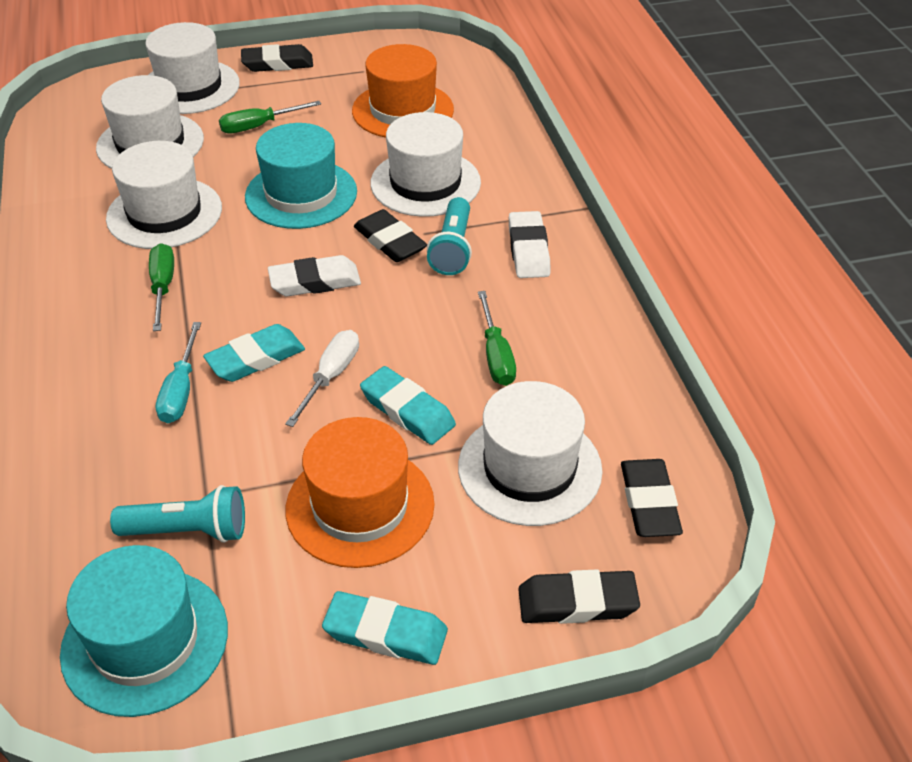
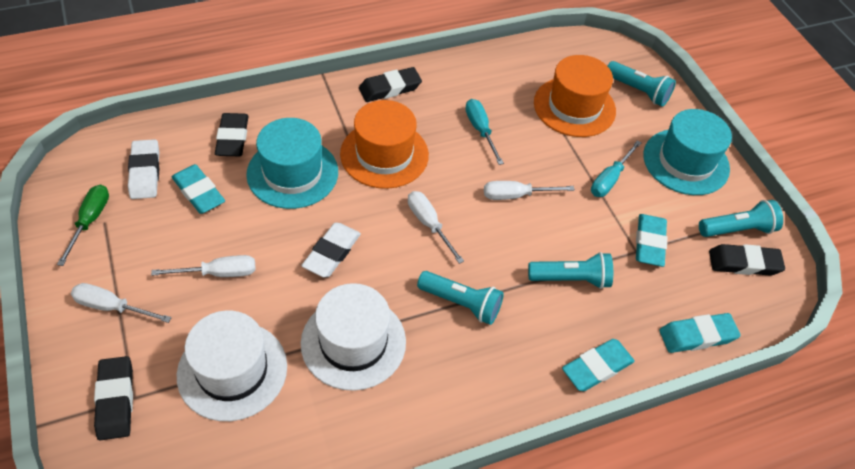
green screwdriver: 3 -> 1
turquoise eraser: 3 -> 4
turquoise flashlight: 2 -> 4
turquoise screwdriver: 1 -> 2
white hat: 5 -> 2
white screwdriver: 1 -> 4

